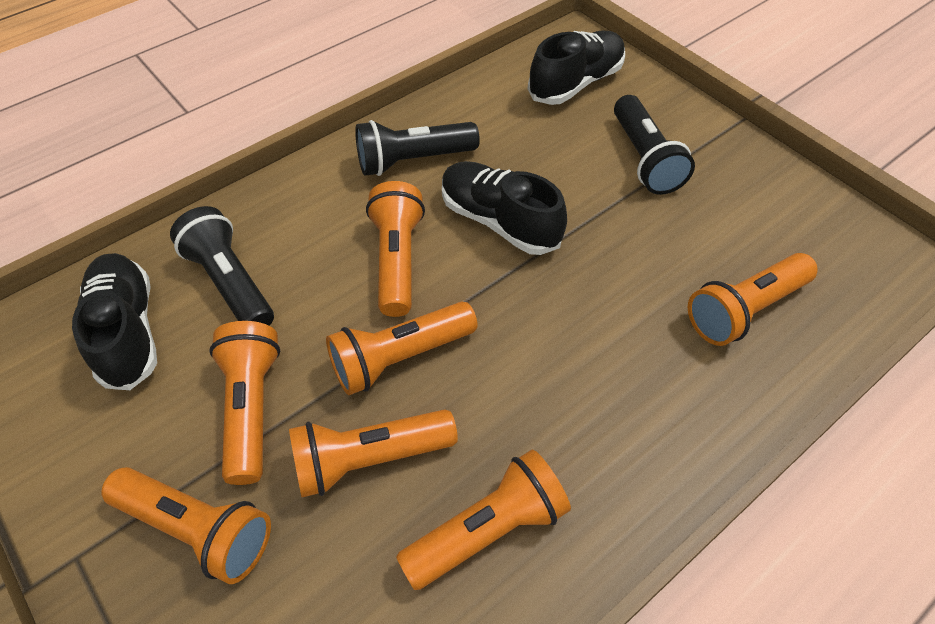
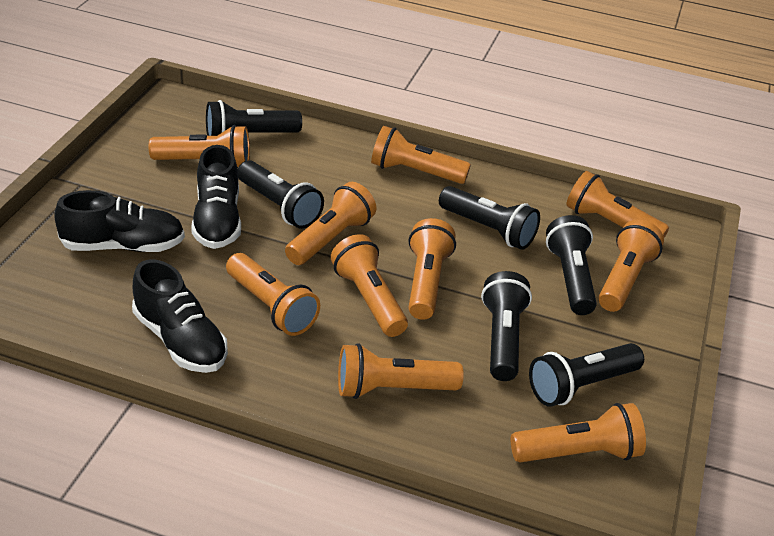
black flashlight: 3 -> 6
orange flashlight: 7 -> 10

